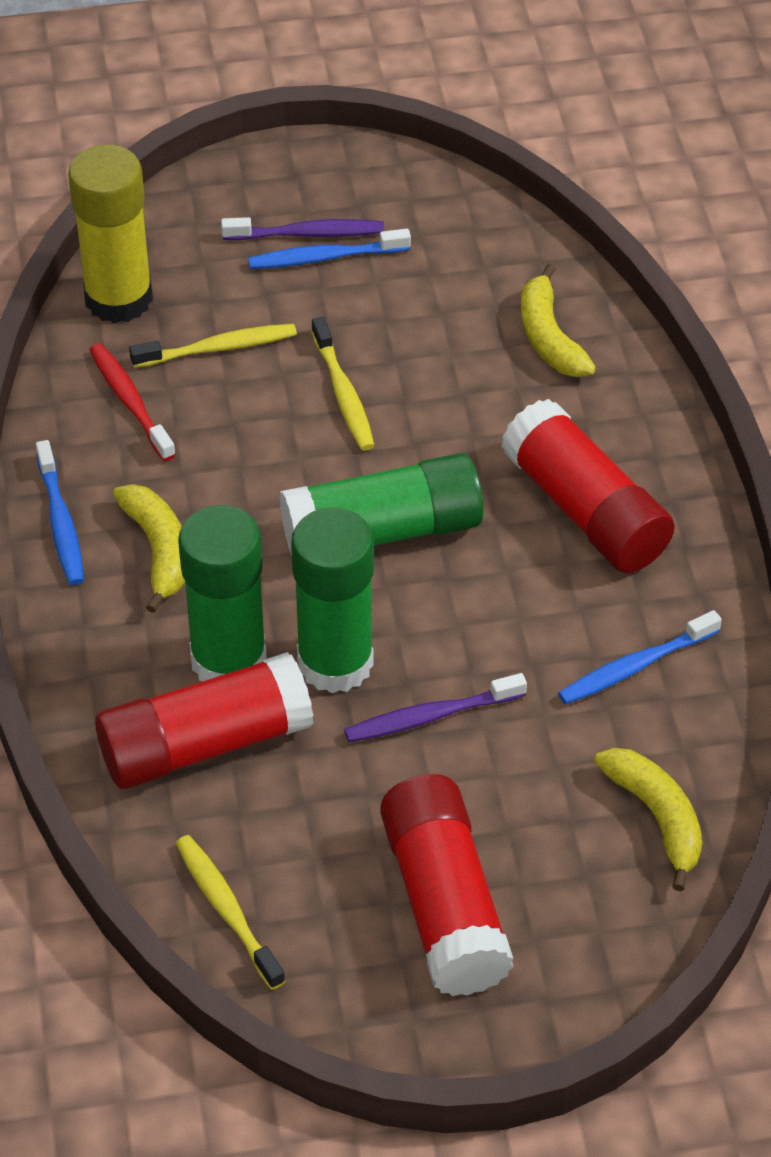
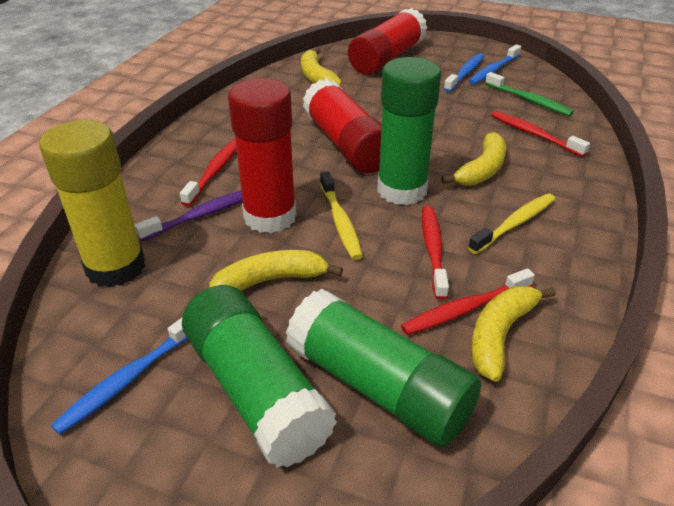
green toothbrush: 0 -> 1
purple toothbrush: 2 -> 1
red toothbrush: 1 -> 4
yellow banana: 3 -> 4
yellow toothbrush: 3 -> 2

